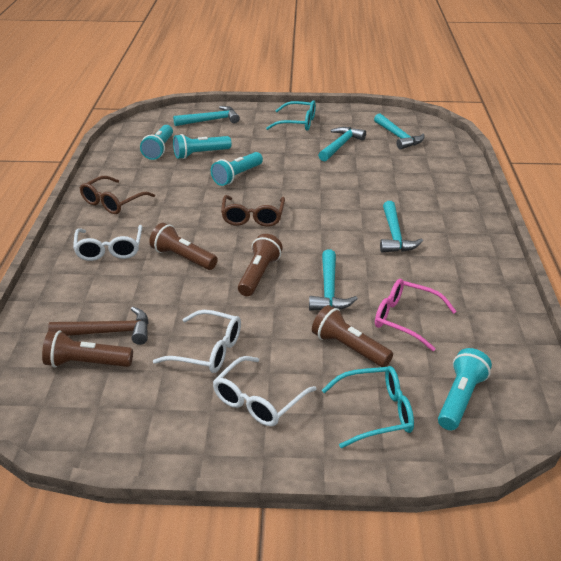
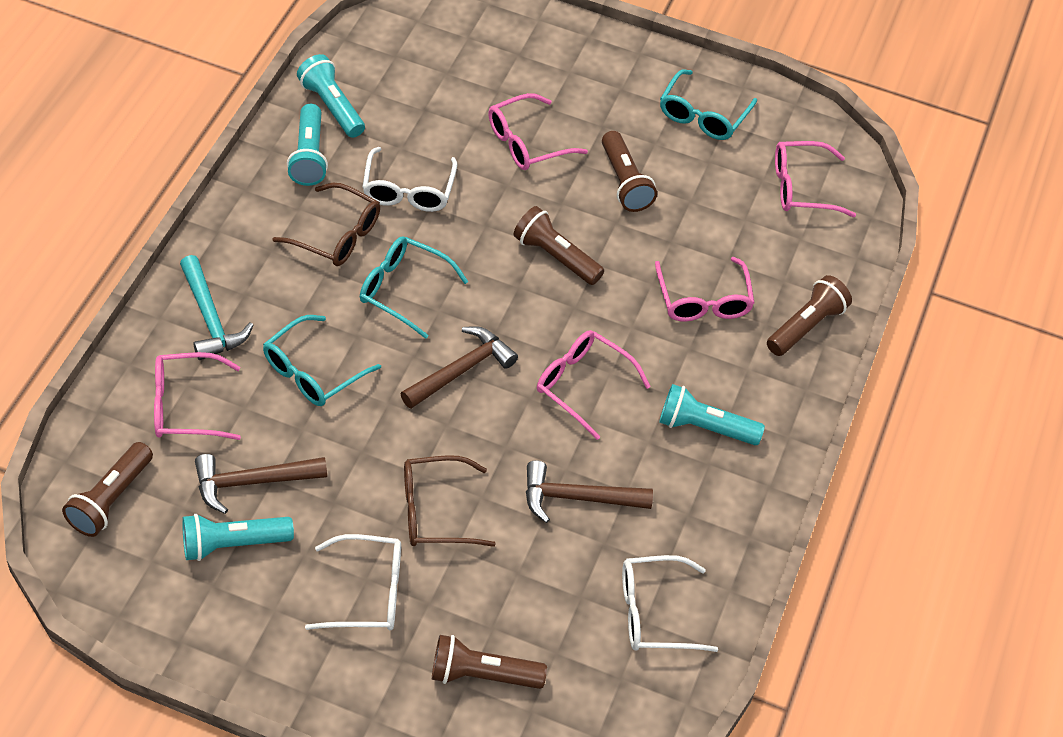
brown flashlight: 4 -> 5
brown hammer: 1 -> 3
pink glasses: 1 -> 5
turquoise glasses: 2 -> 3
turquoise hammer: 5 -> 1

